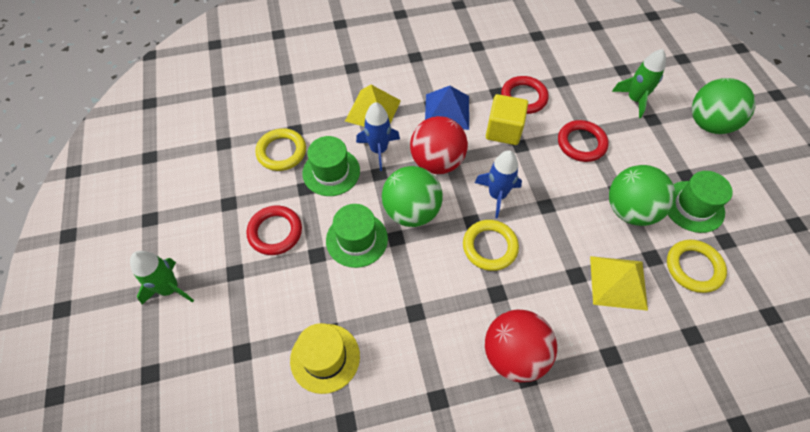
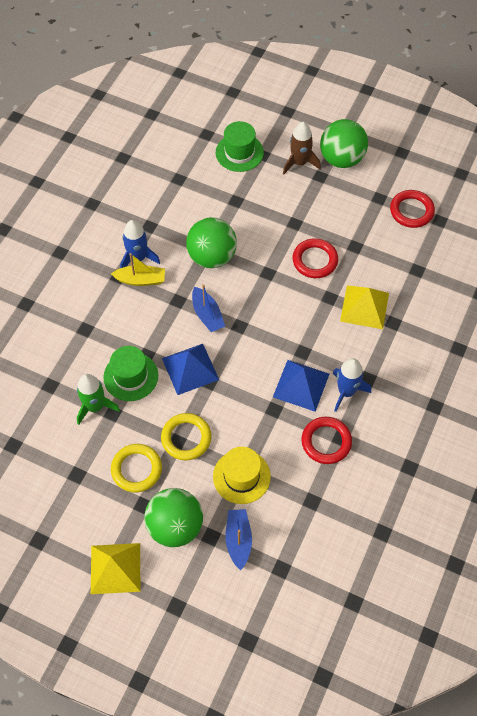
blue boat: 0 -> 2
blue pyramid: 1 -> 2
brown rocket: 0 -> 1
green hat: 3 -> 2
green rocket: 2 -> 1
red ball: 2 -> 0
yellow boat: 0 -> 1
yellow cube: 1 -> 0
yellow ring: 3 -> 2

